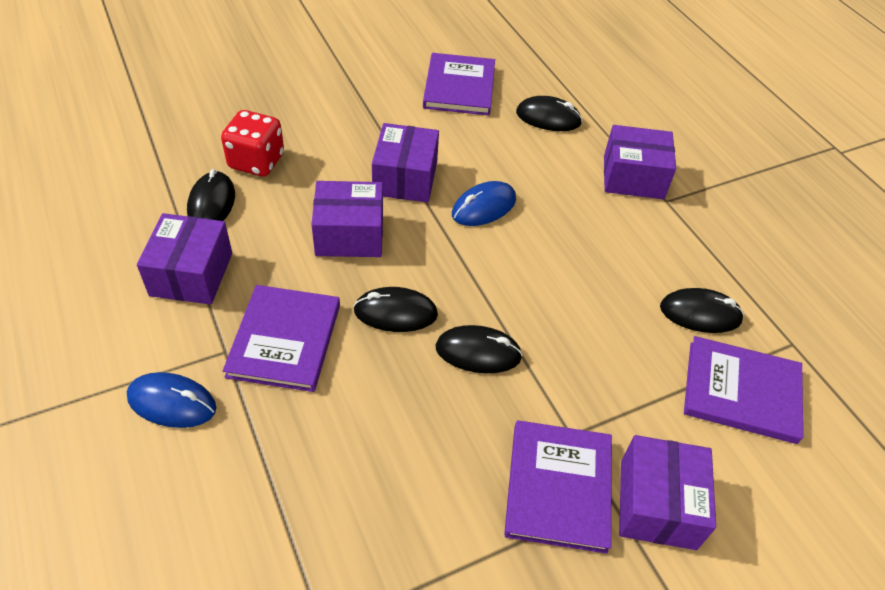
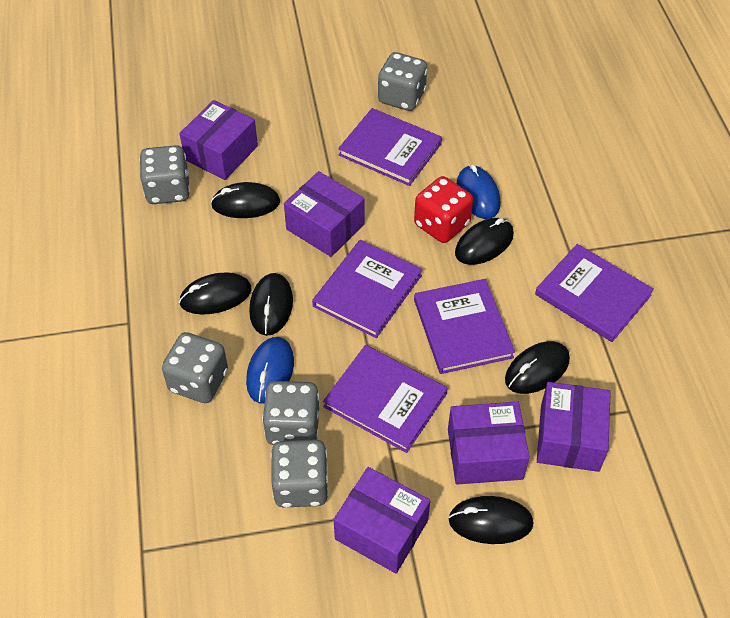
black mouse: 5 -> 6
grey dice: 0 -> 5
purple book: 4 -> 5

